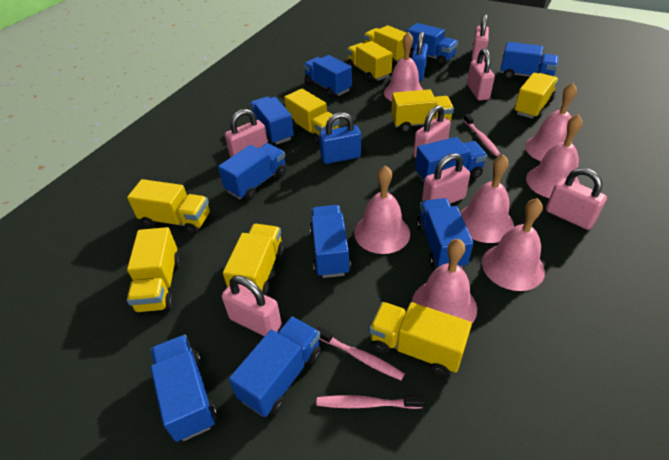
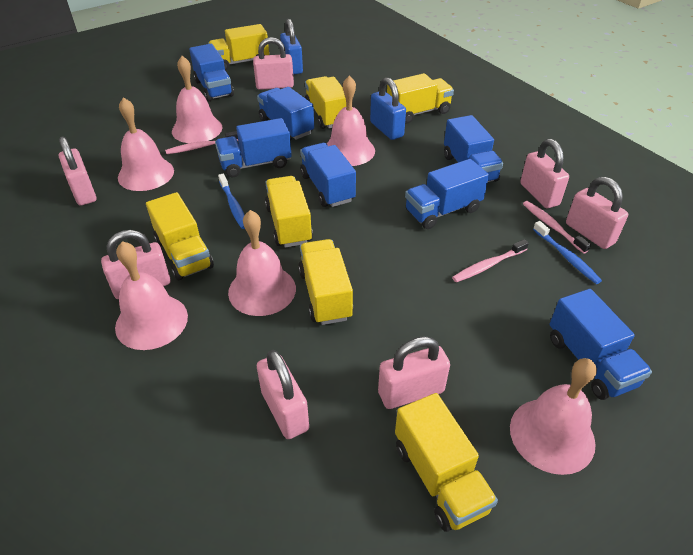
blue toothbrush: 0 -> 2
blue truck: 10 -> 7
pink bell: 7 -> 6
yellow truck: 9 -> 7

